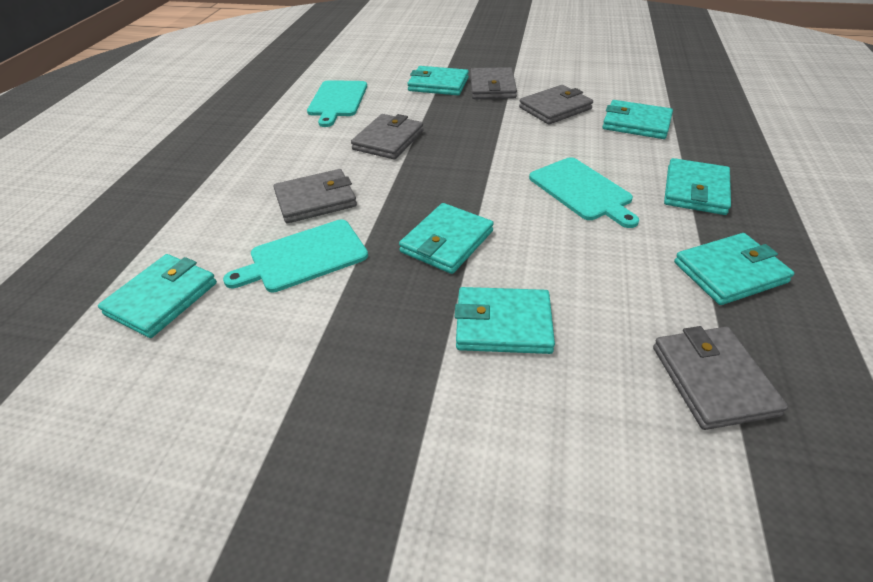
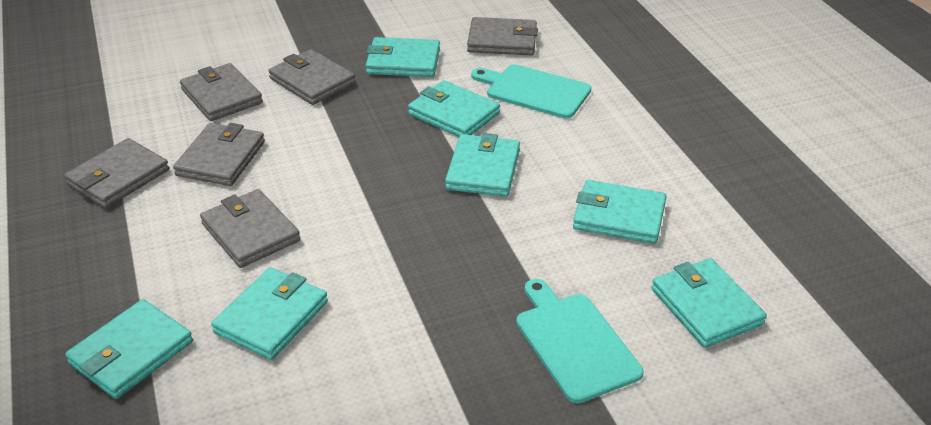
grey wallet: 5 -> 6
turquoise cutting board: 3 -> 2

